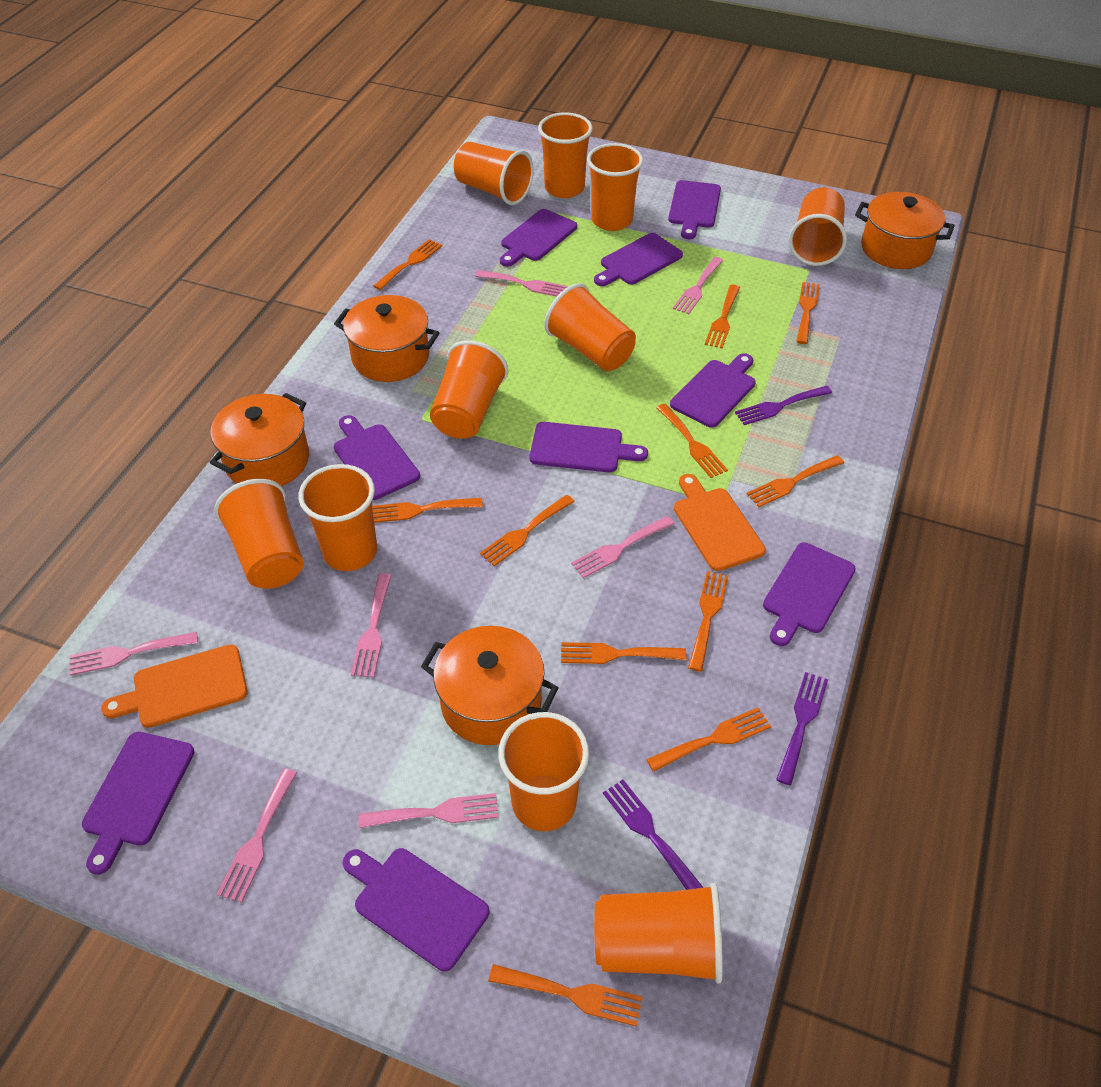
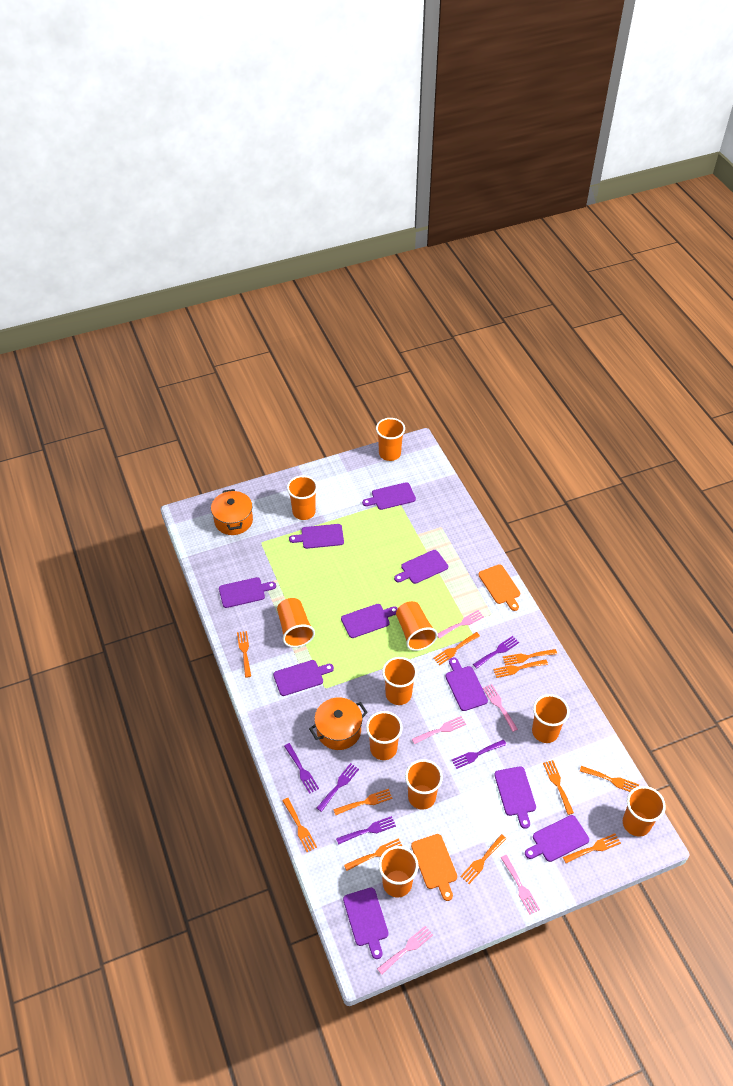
orange pot: 4 -> 2
pink fork: 7 -> 5
purple cutting board: 9 -> 10
purple fork: 3 -> 5

